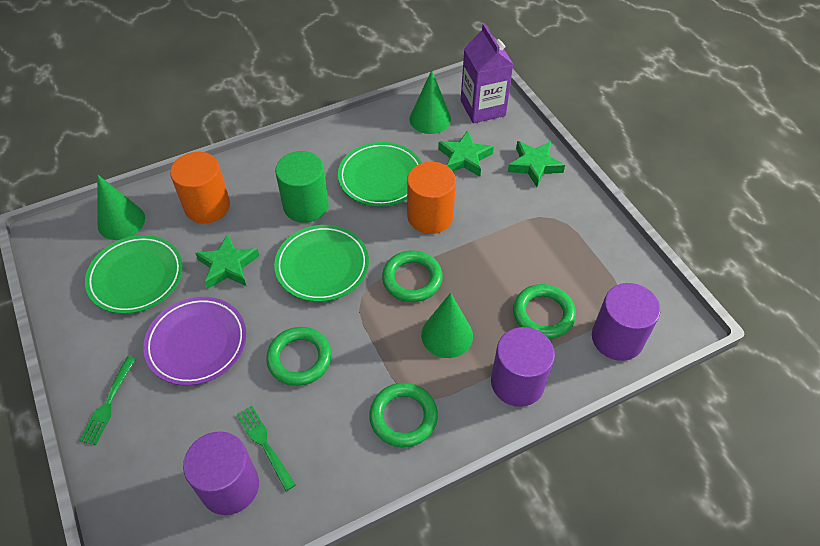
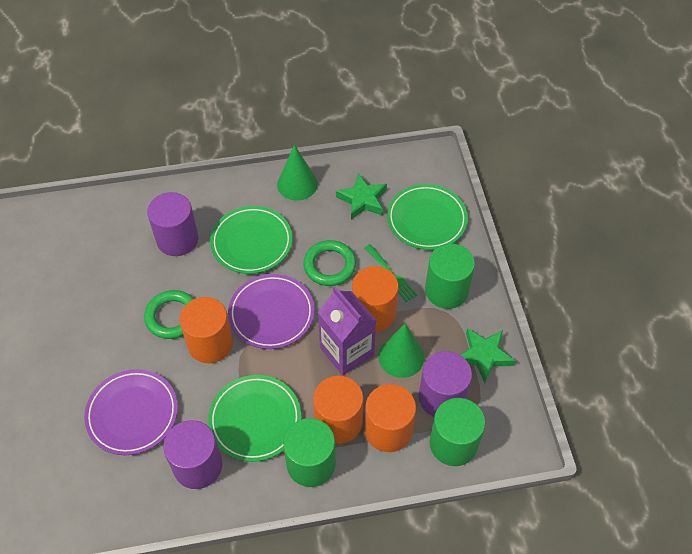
green cone: 3 -> 2
green cylinder: 1 -> 3
green fork: 2 -> 1
green ring: 4 -> 2
green star: 3 -> 2
orange cylinder: 2 -> 4
purple plate: 1 -> 2

